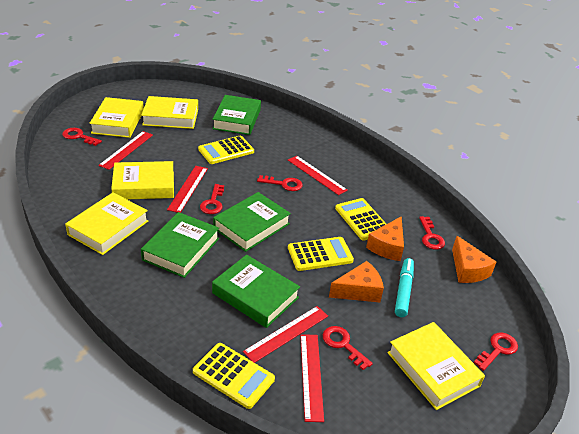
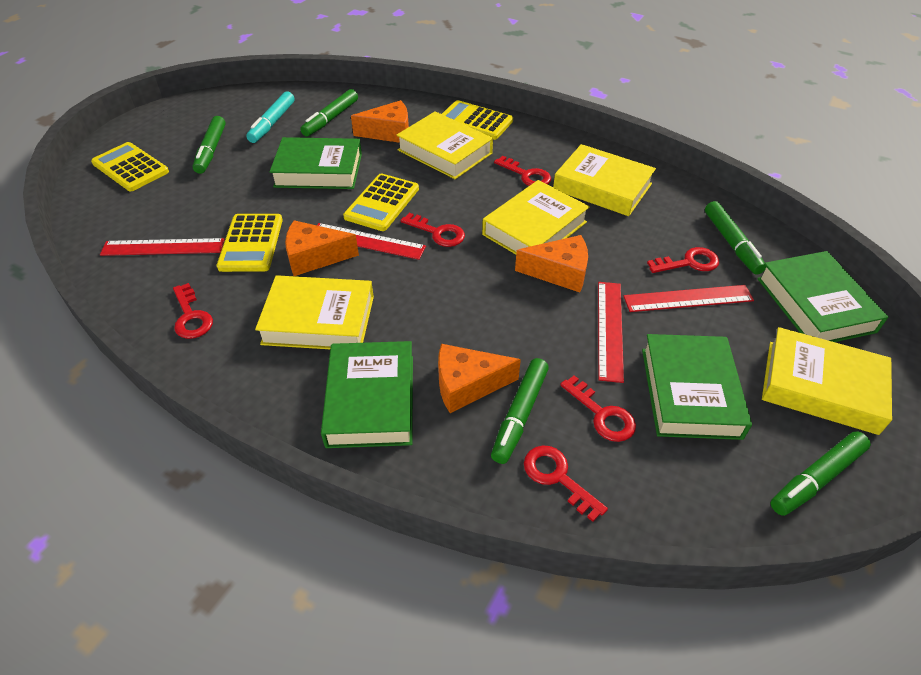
green marker: 0 -> 5
orange cheese: 3 -> 4
red ruler: 5 -> 4

